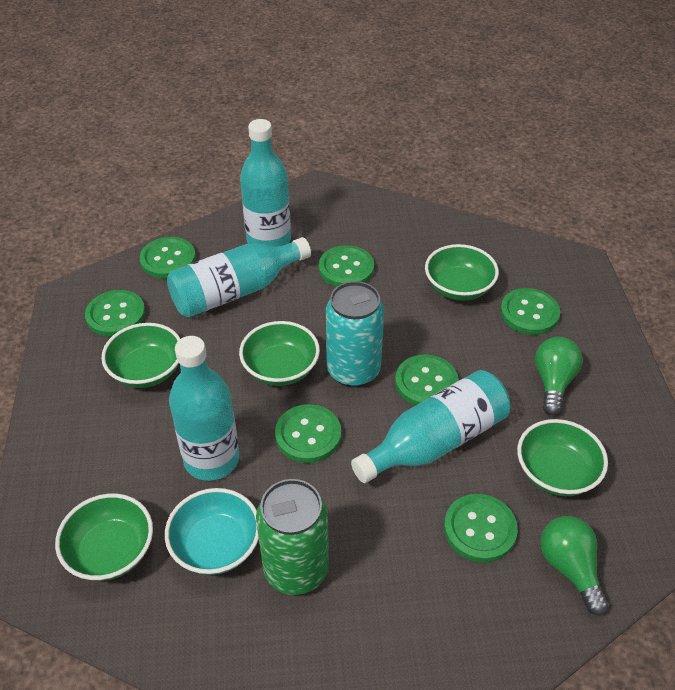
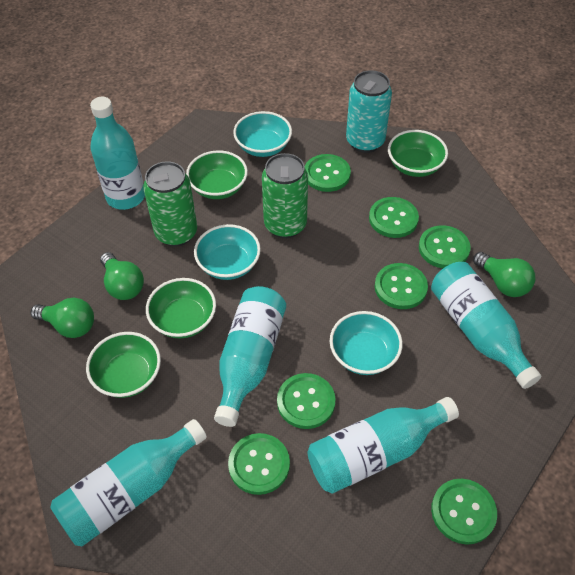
green bowl: 5 -> 4
green can: 1 -> 2
green light bulb: 2 -> 3
turquoise bottle: 4 -> 5
turquoise bowl: 1 -> 3

